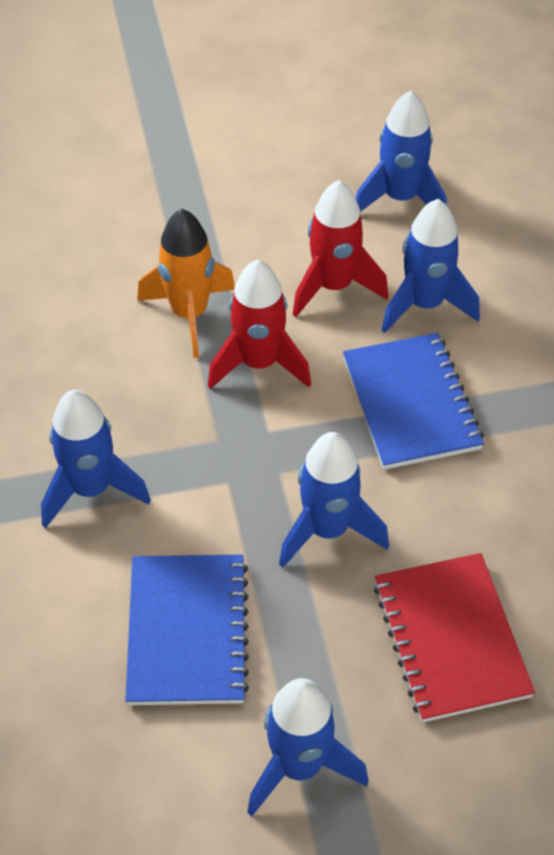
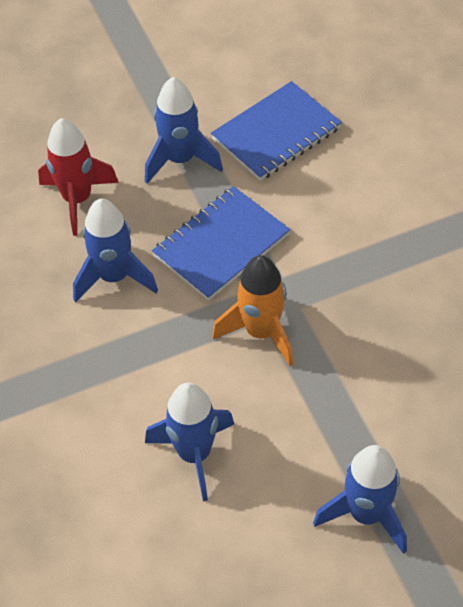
blue rocket: 5 -> 4
red notebook: 1 -> 0
red rocket: 2 -> 1

